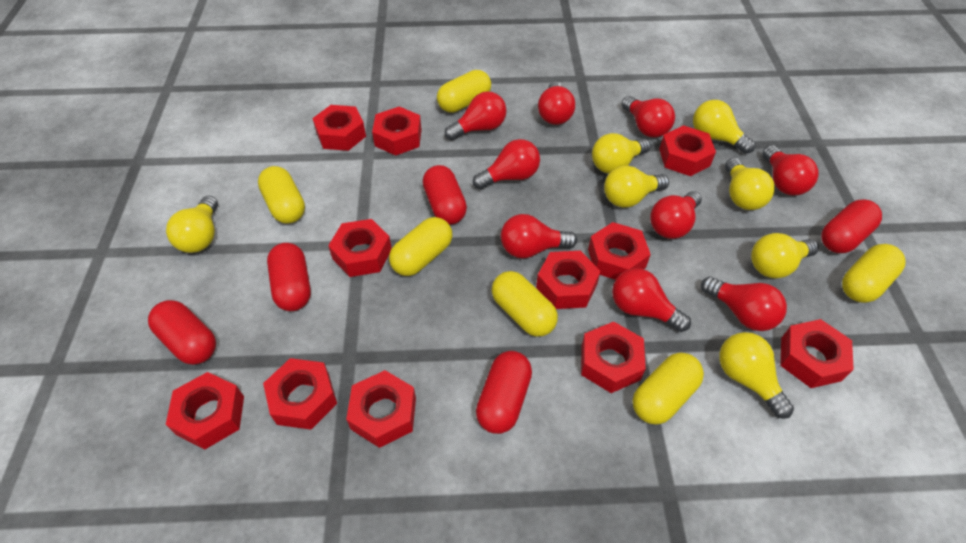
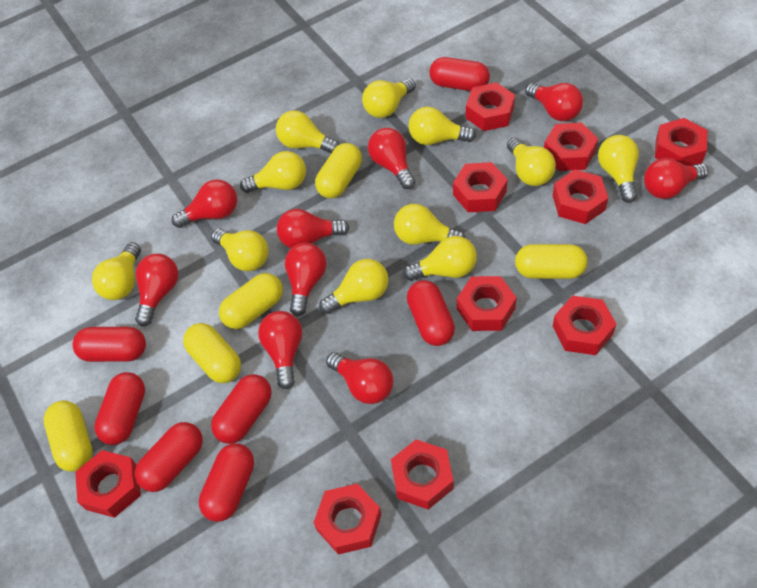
red capsule: 5 -> 7
red nut: 11 -> 10
yellow capsule: 6 -> 5
yellow light bulb: 7 -> 11

